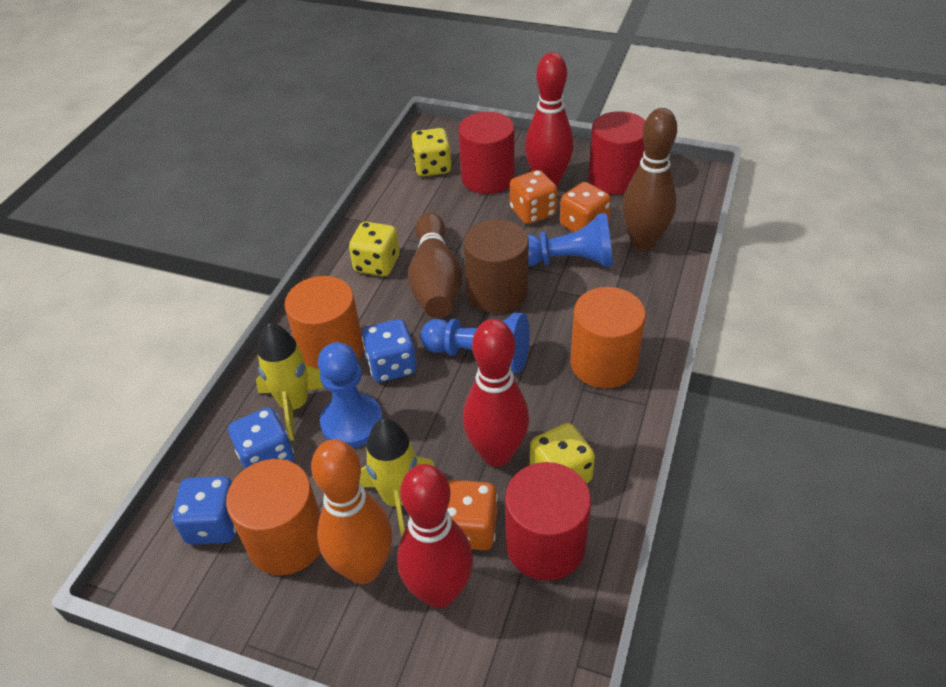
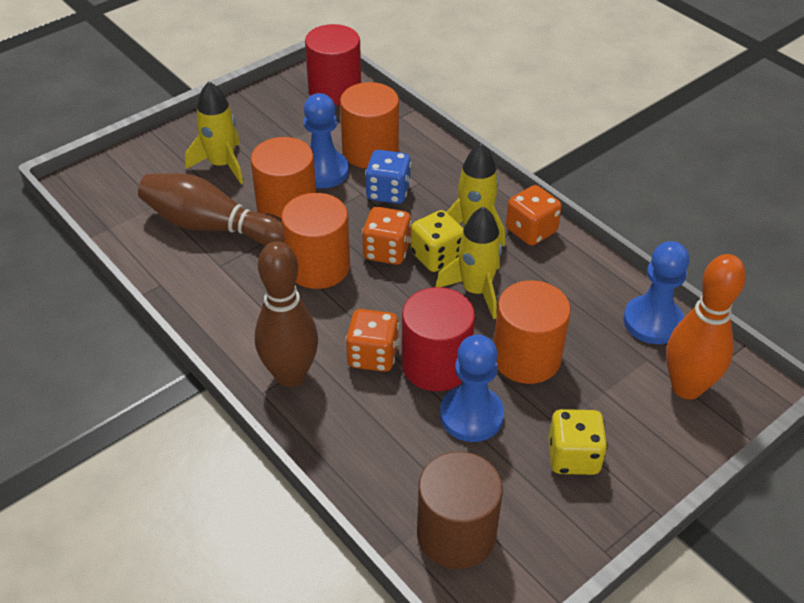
blue dice: 3 -> 1
orange cylinder: 3 -> 4
red bowling pin: 3 -> 0
red cylinder: 3 -> 2
yellow dice: 3 -> 2
yellow rocket: 2 -> 3

